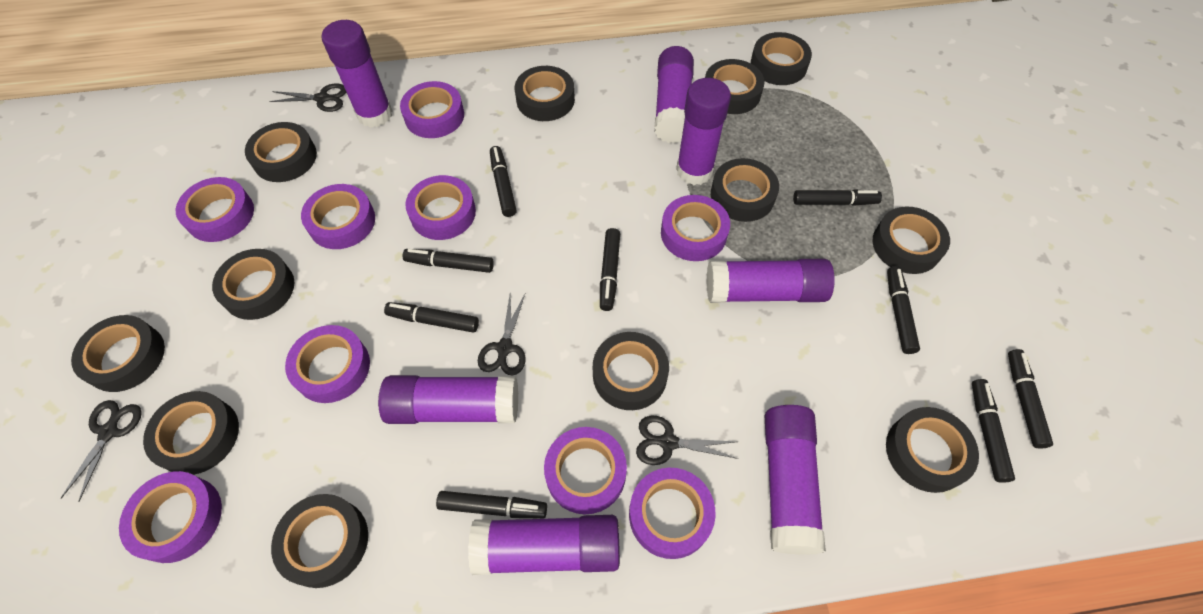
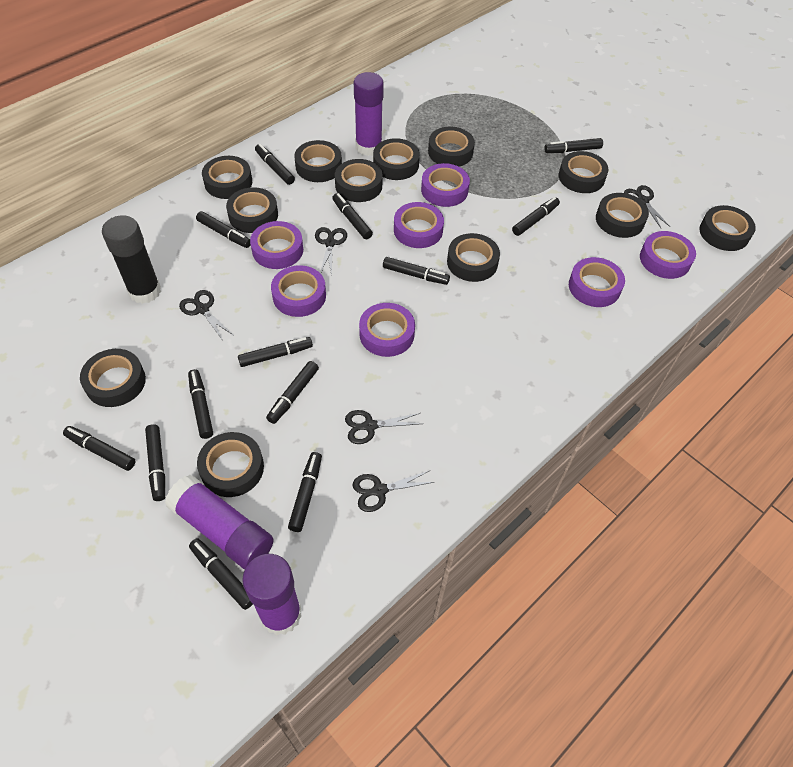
black glue stick: 0 -> 1
black marker: 9 -> 13
black scissors: 4 -> 5
purple glue stick: 7 -> 3
purple tape: 9 -> 7

